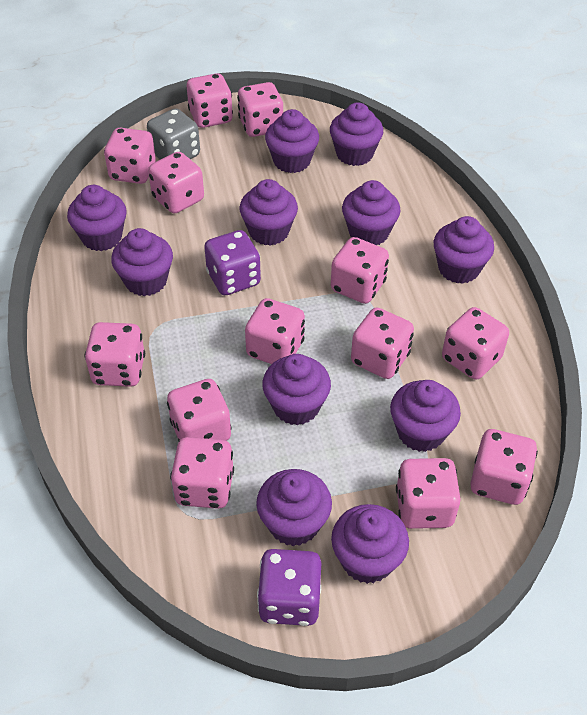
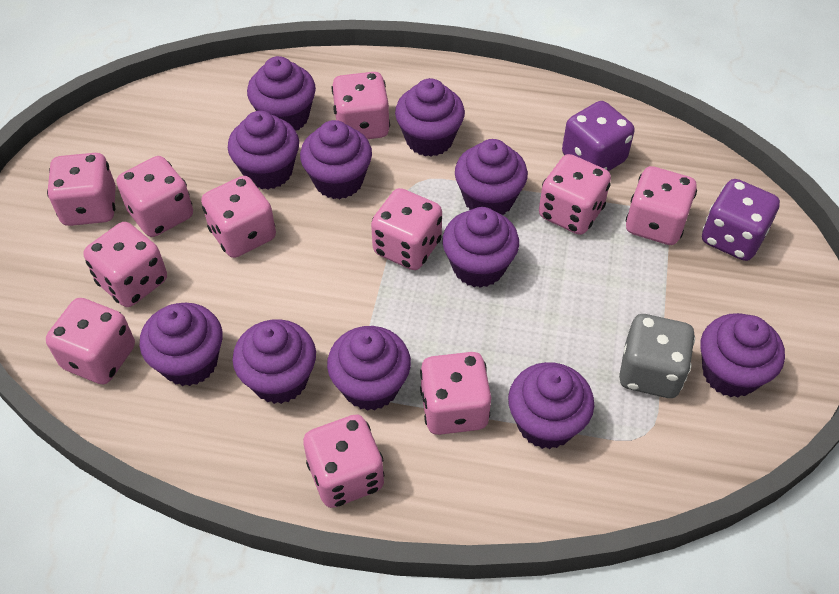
pink dice: 13 -> 11

